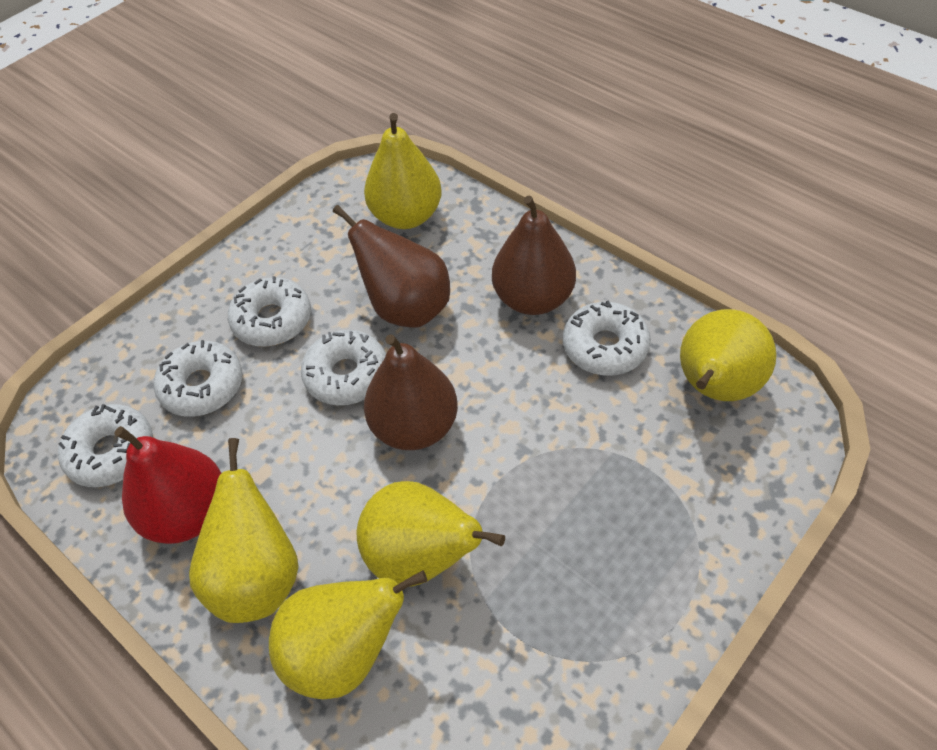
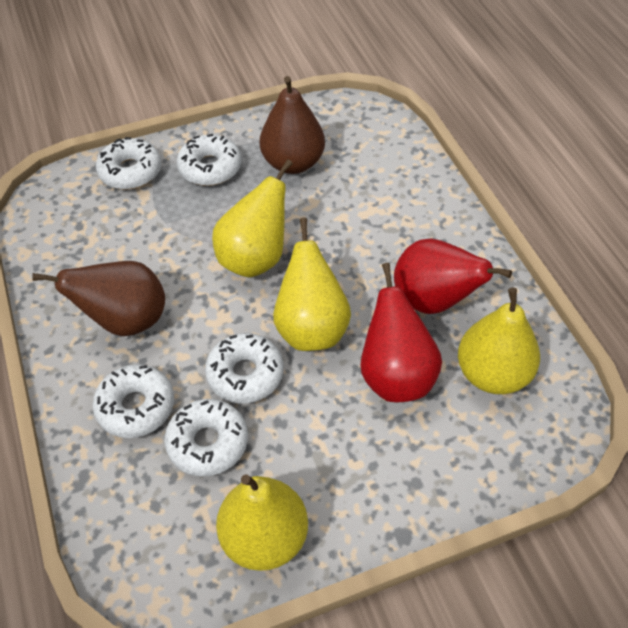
brown pear: 3 -> 2
red pear: 1 -> 2
yellow pear: 5 -> 4

